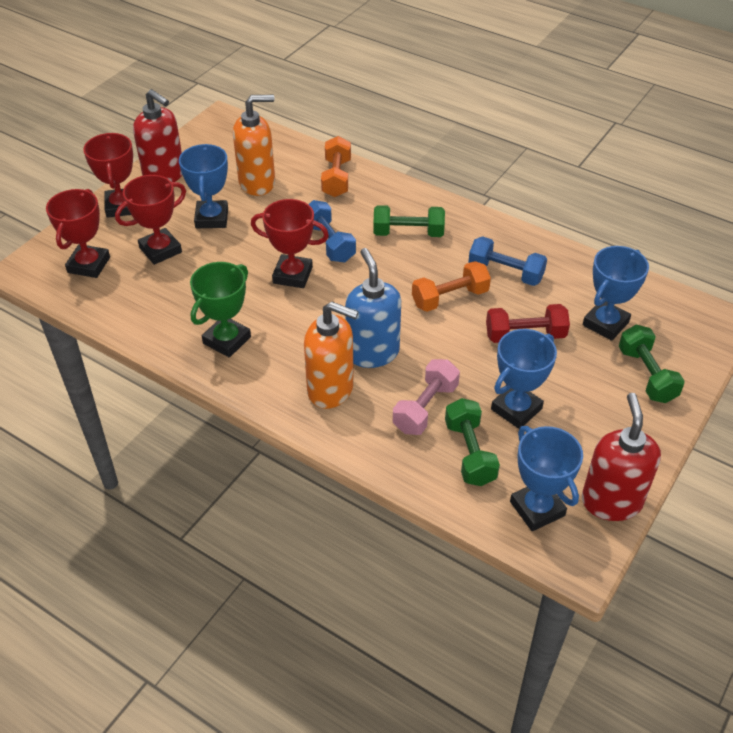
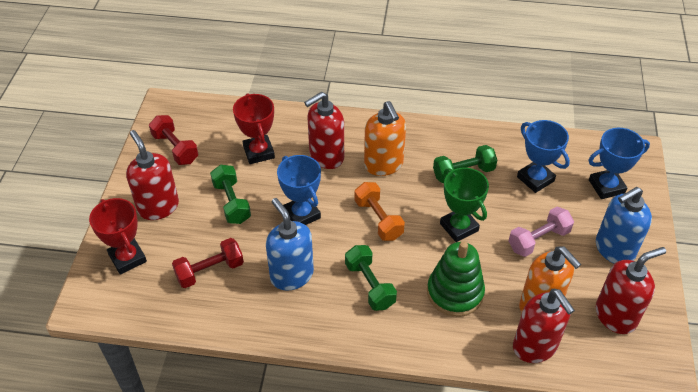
blue dumbbell: 2 -> 0
blue soap dispenser: 1 -> 2
blue trophy: 4 -> 3
green stacking toy: 0 -> 1
orange dumbbell: 2 -> 1
red dumbbell: 1 -> 2
red soap dispenser: 2 -> 4
red trophy: 4 -> 2

